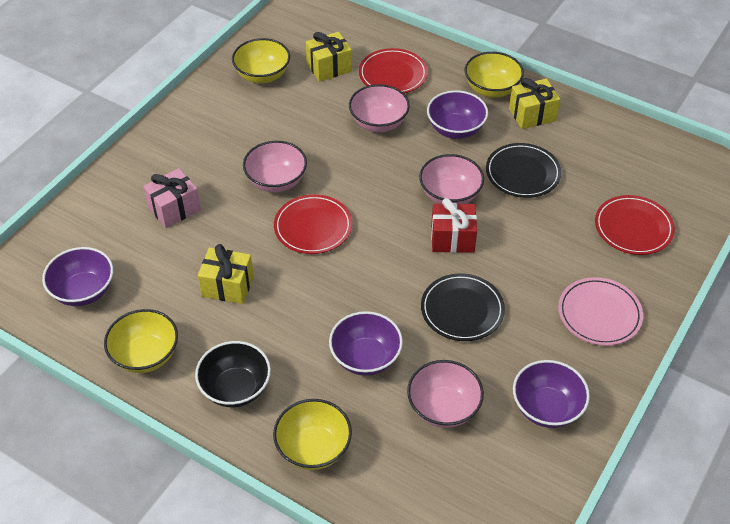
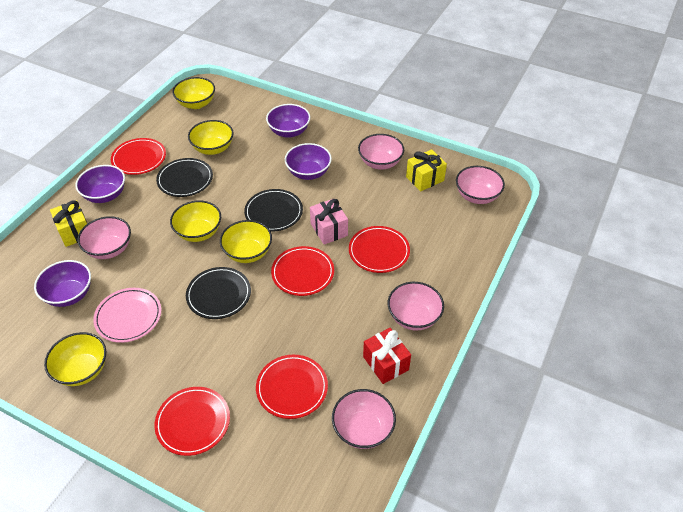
black bowl: 1 -> 0
black plate: 2 -> 3
pink bowl: 4 -> 5
red plate: 3 -> 5
yellow bowl: 4 -> 5
yellow gift: 3 -> 2

